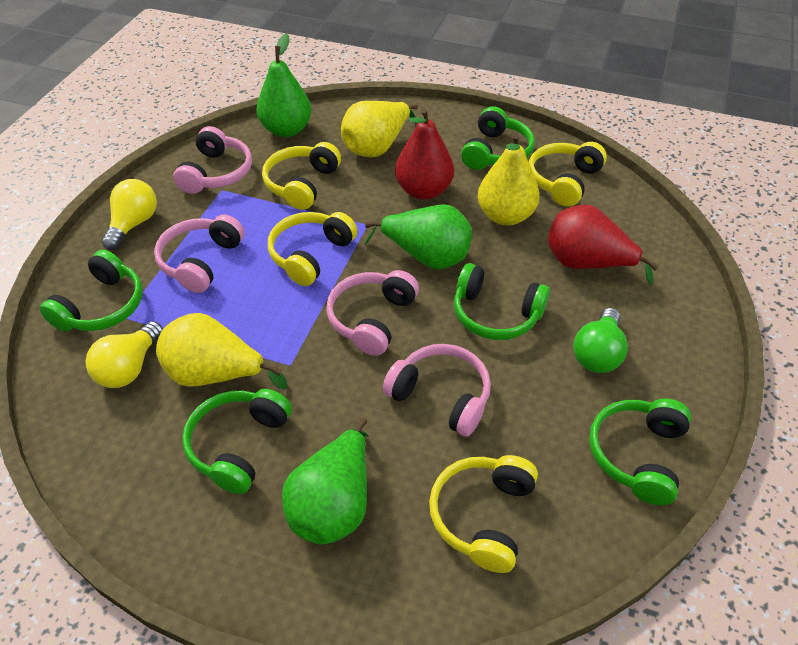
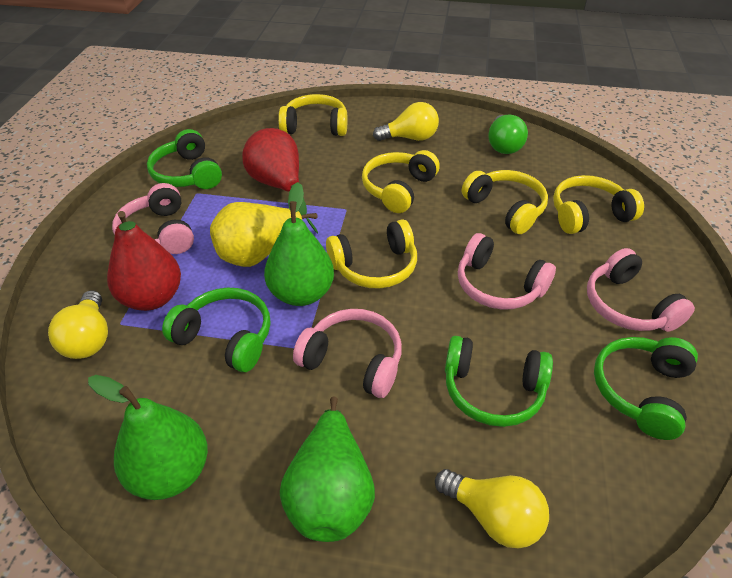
green headphones: 5 -> 4
yellow headphones: 4 -> 5
yellow light bulb: 2 -> 3
yellow pear: 3 -> 1

